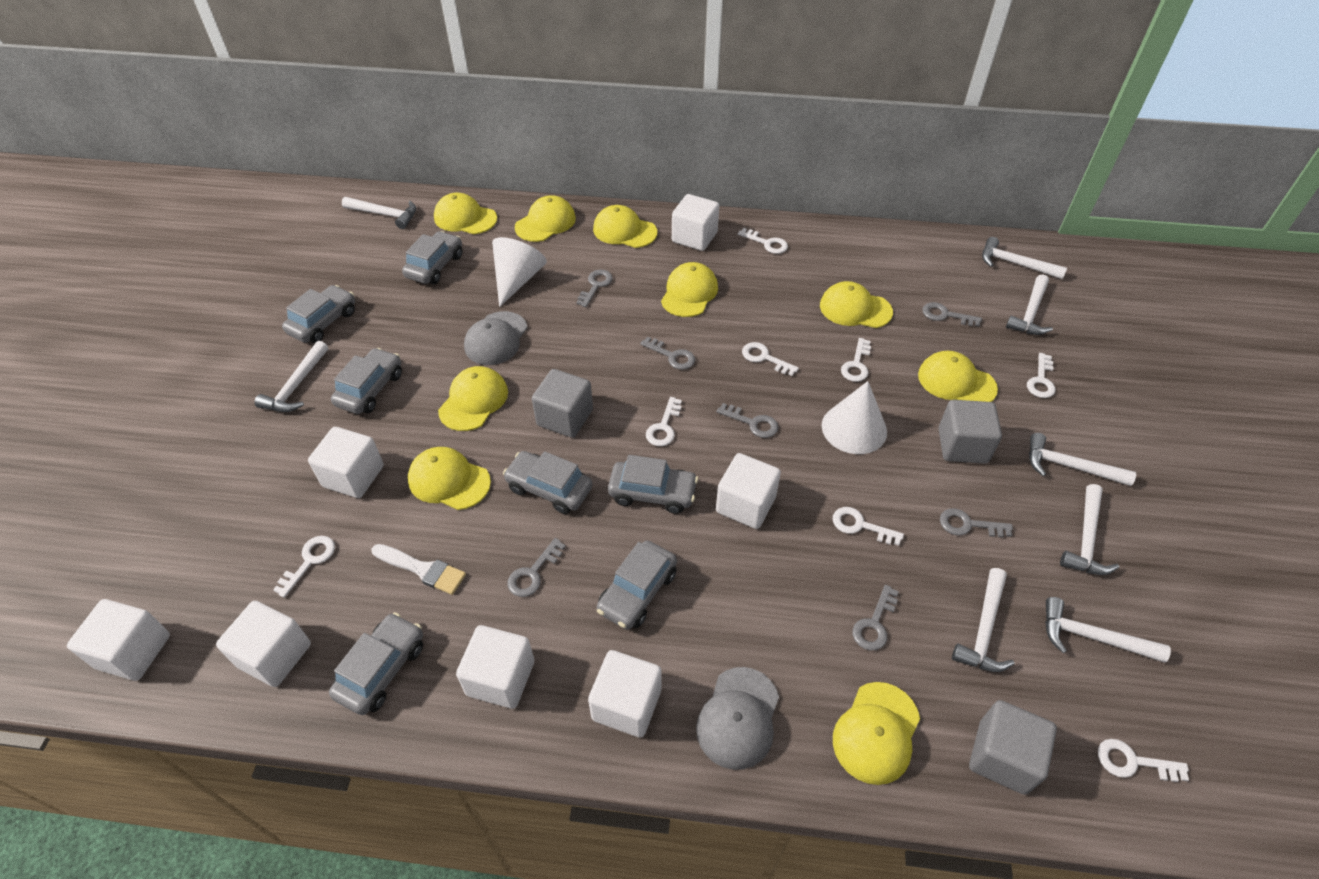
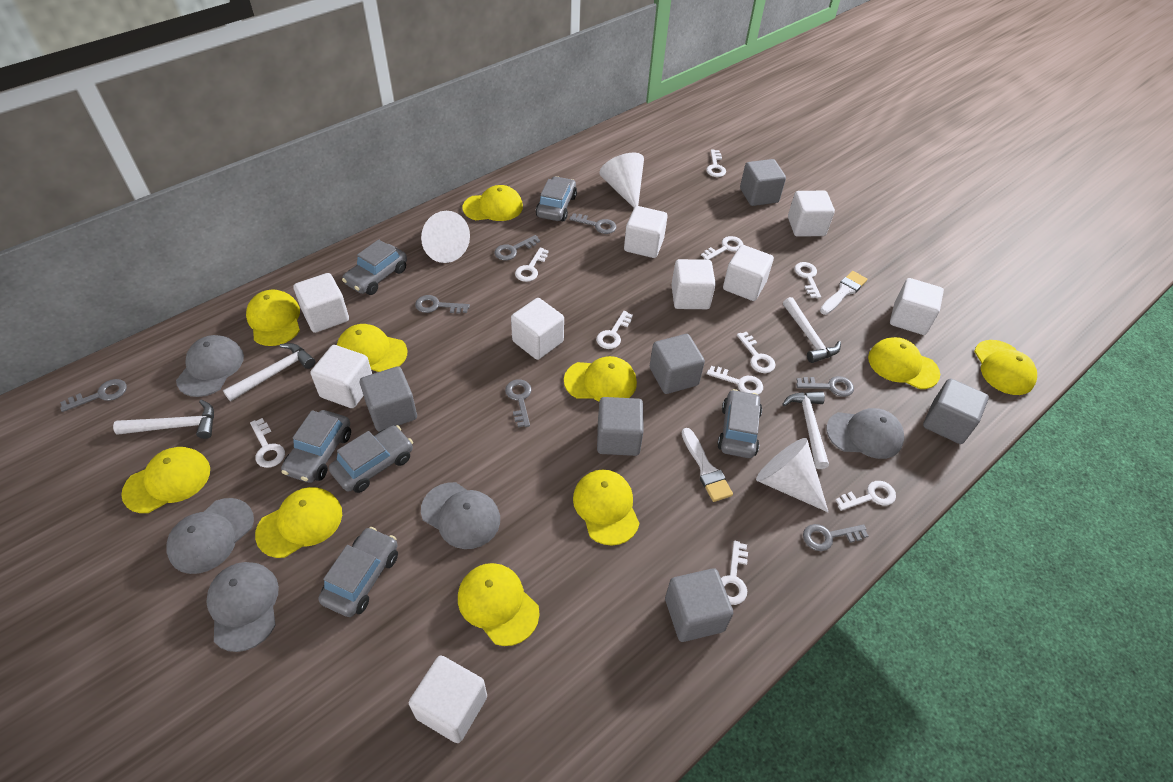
grey cap: 2 -> 5
grey car: 7 -> 6
grey cube: 3 -> 6
white brush: 1 -> 2
white cone: 2 -> 3
white cube: 7 -> 9
white hammer: 8 -> 4
white key: 8 -> 10
yellow cap: 9 -> 10

